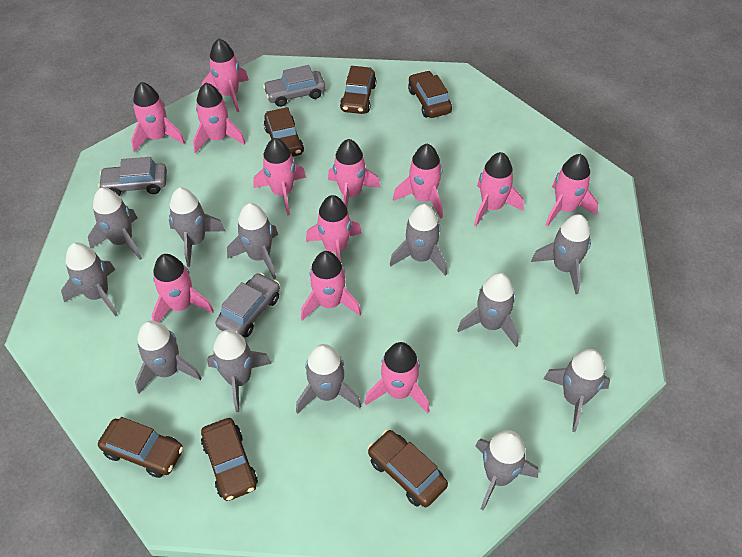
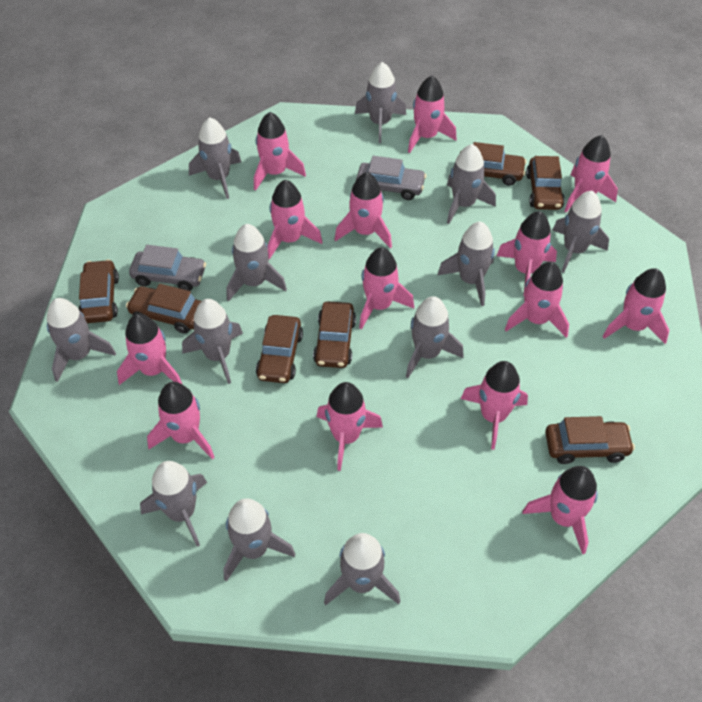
brown car: 6 -> 7
grey car: 3 -> 2
pink rocket: 12 -> 14

